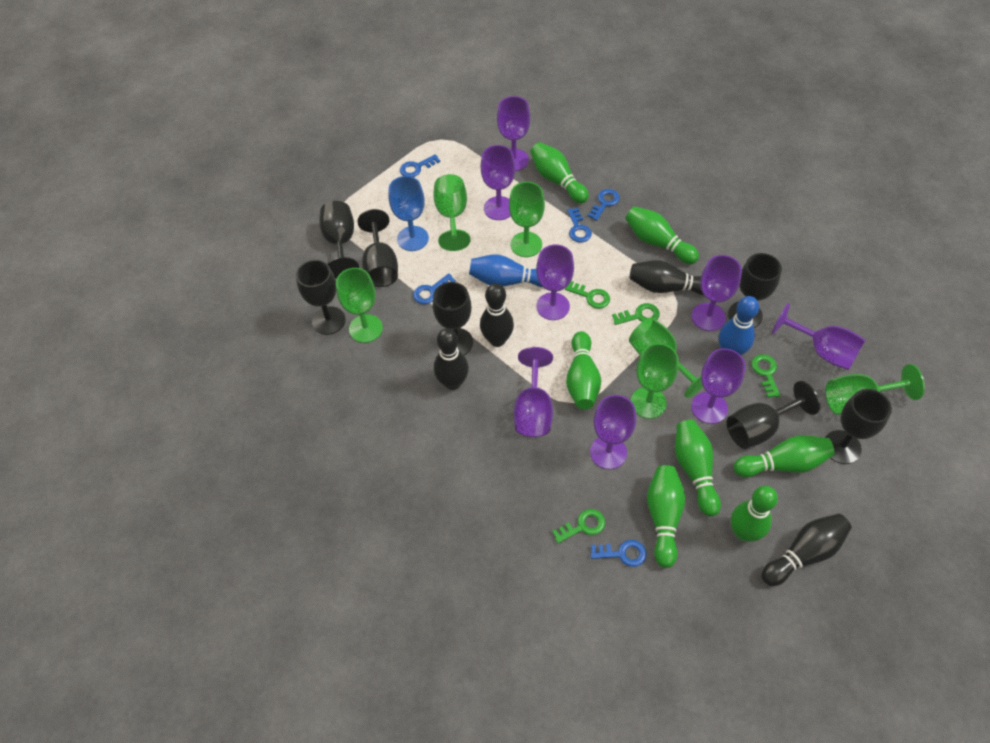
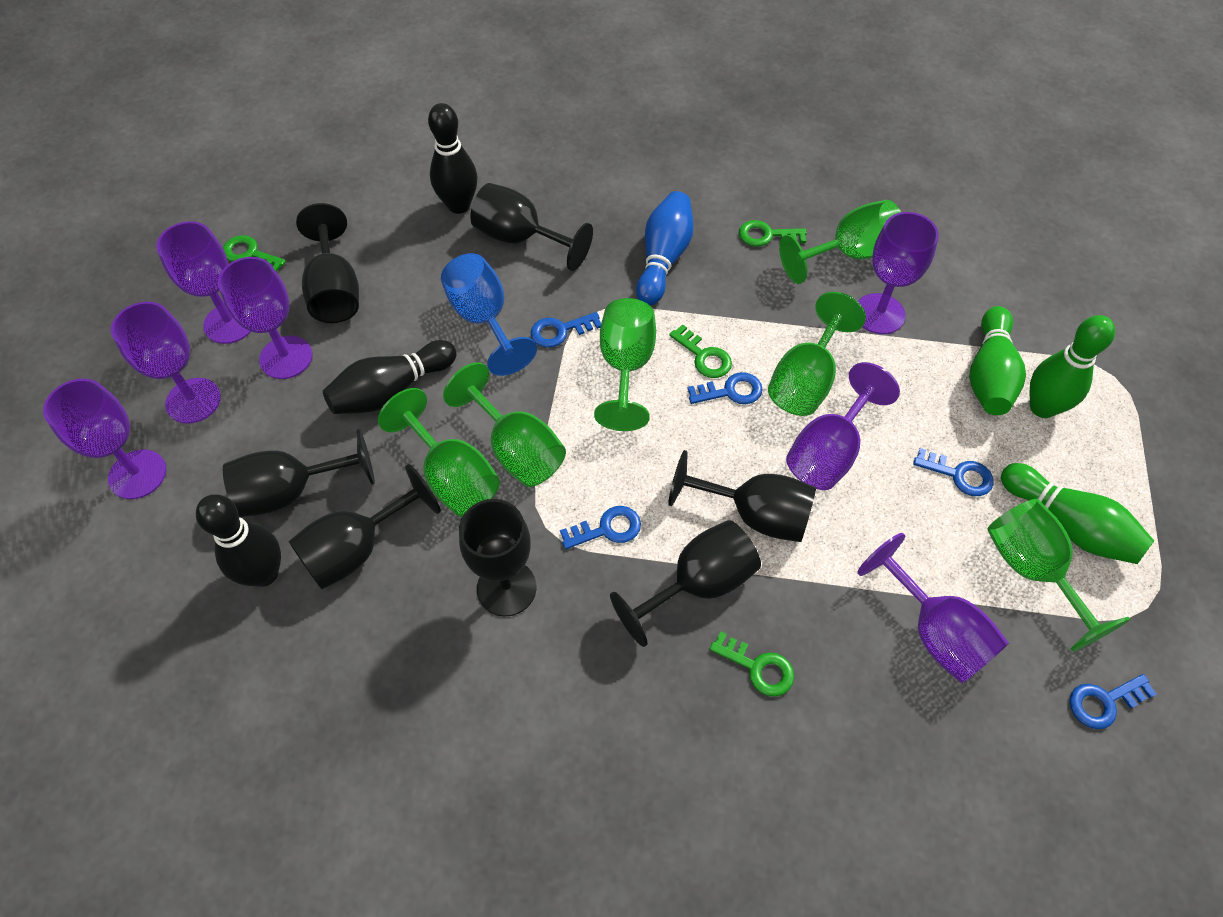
black bowling pin: 4 -> 3
blue bowling pin: 2 -> 1
green bowling pin: 7 -> 3
purple goblet: 8 -> 7

